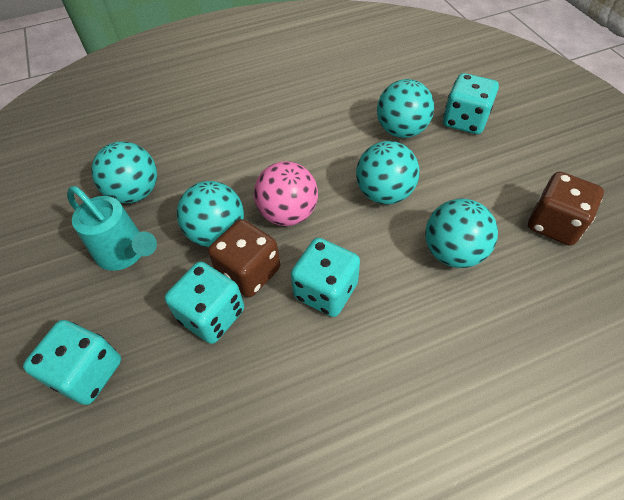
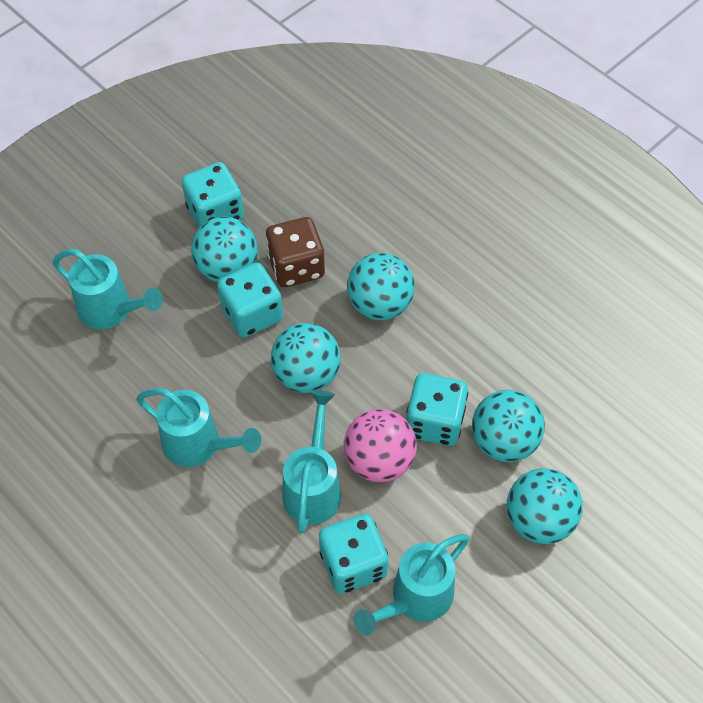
brown dice: 2 -> 1
turquoise watering can: 1 -> 4

